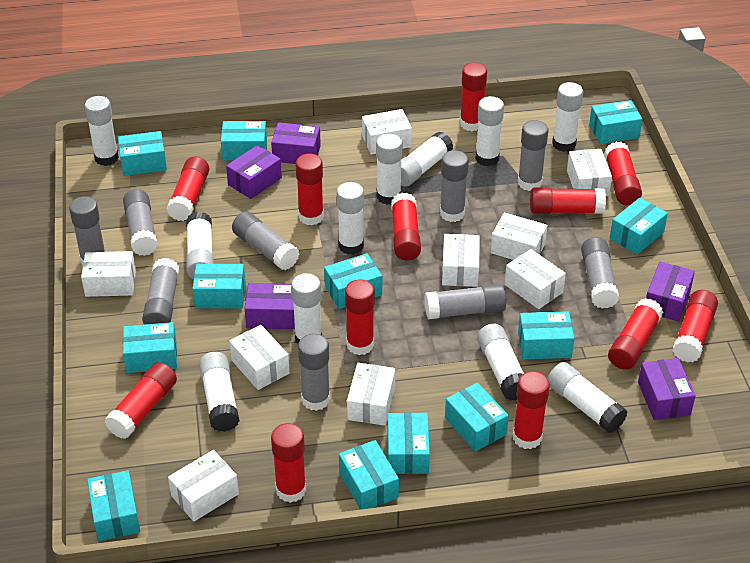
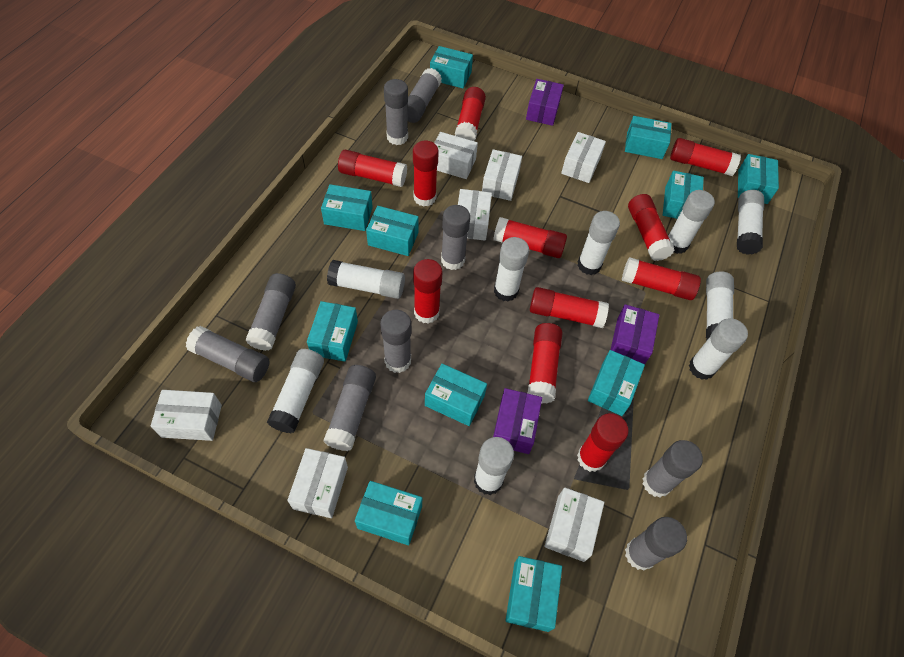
purple box: 5 -> 3
red glue stick: 12 -> 11
turquoise box: 12 -> 11
white box: 9 -> 7
white glue stick: 11 -> 9

